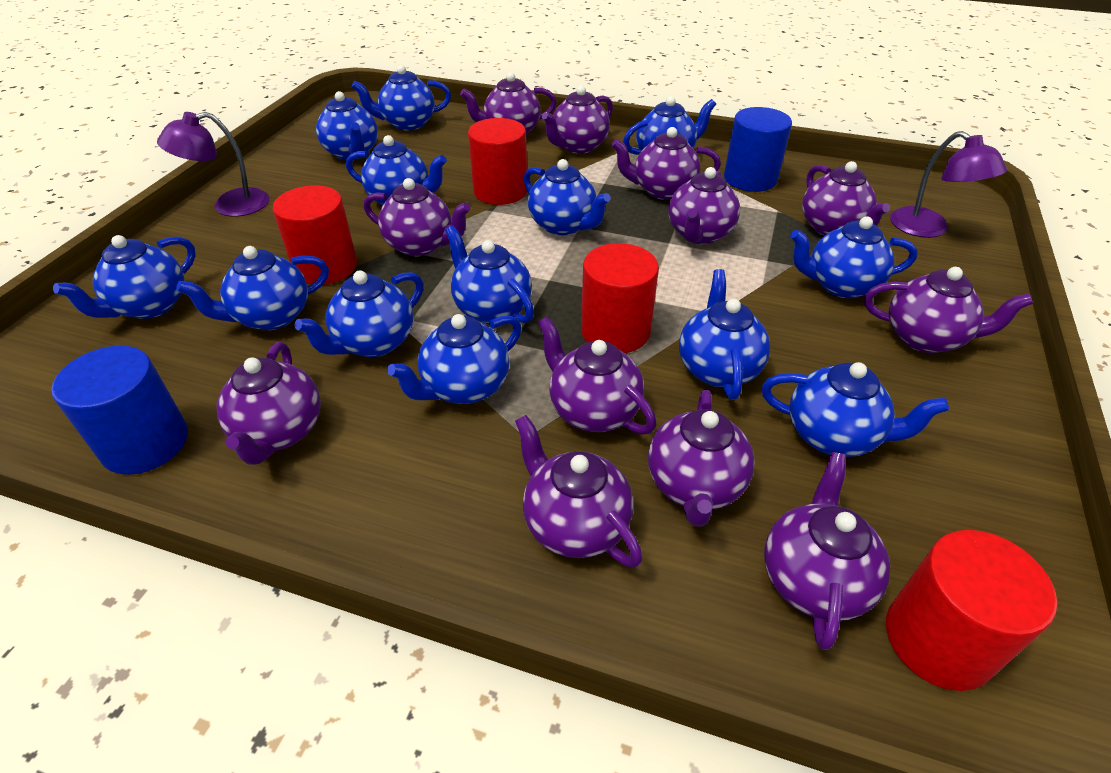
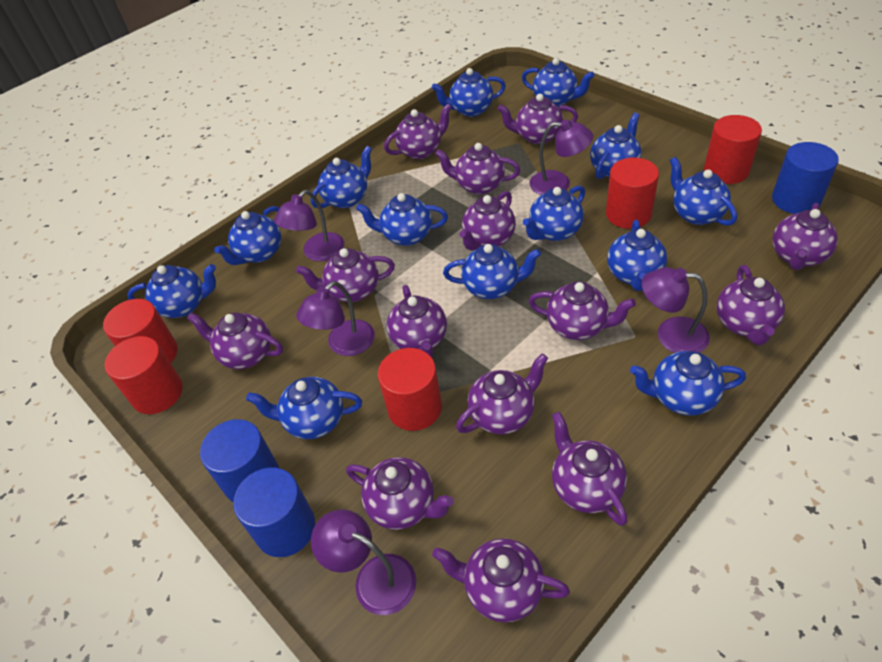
blue cylinder: 2 -> 3
purple lamp: 2 -> 5
purple teapot: 12 -> 14
red cylinder: 4 -> 5

